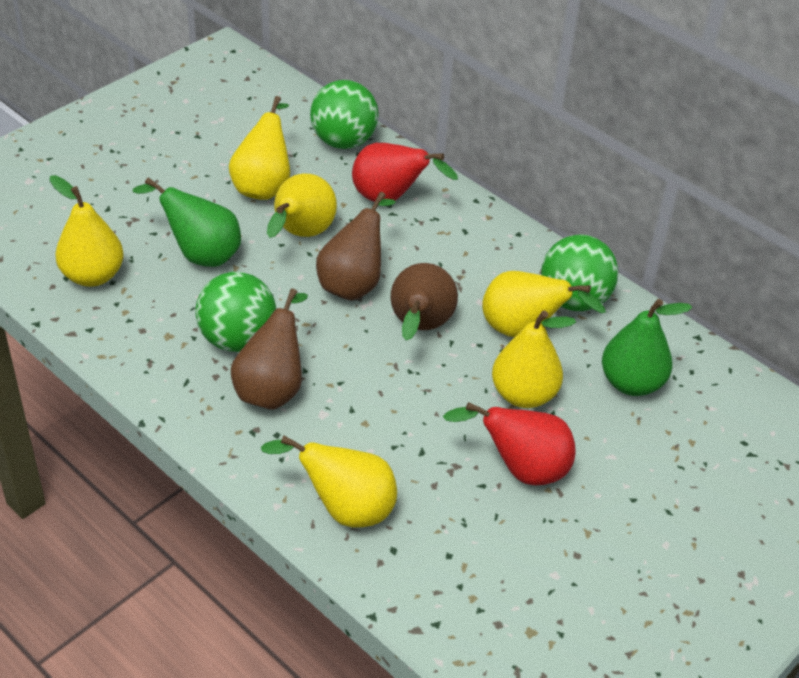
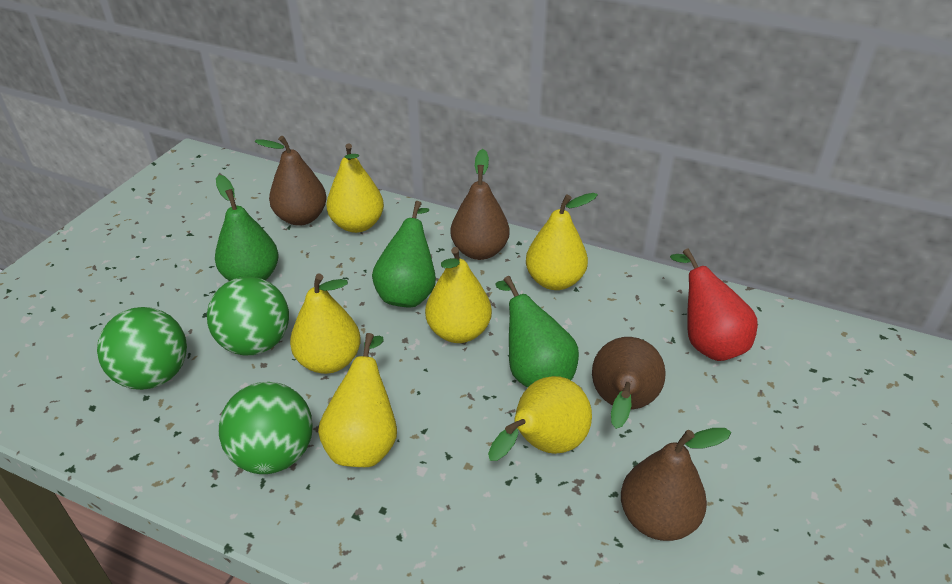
brown pear: 3 -> 4
green pear: 2 -> 3
red pear: 2 -> 1

